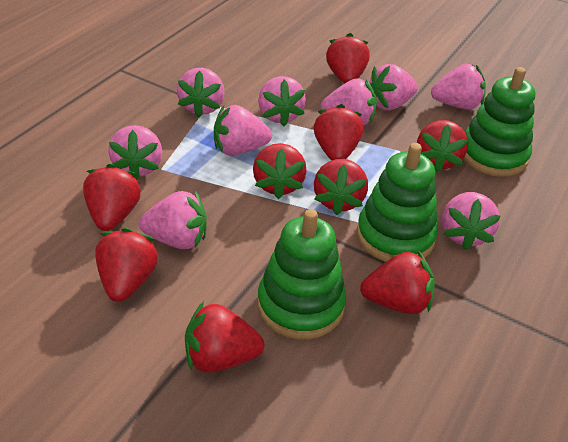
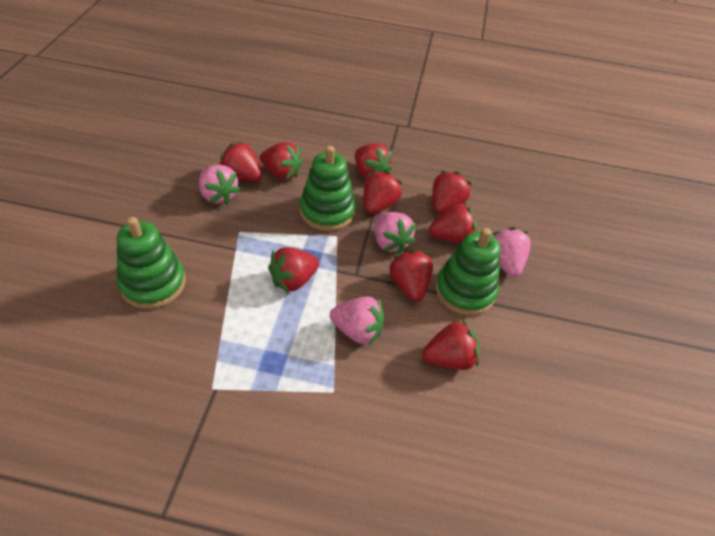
pink strawberry: 9 -> 4

